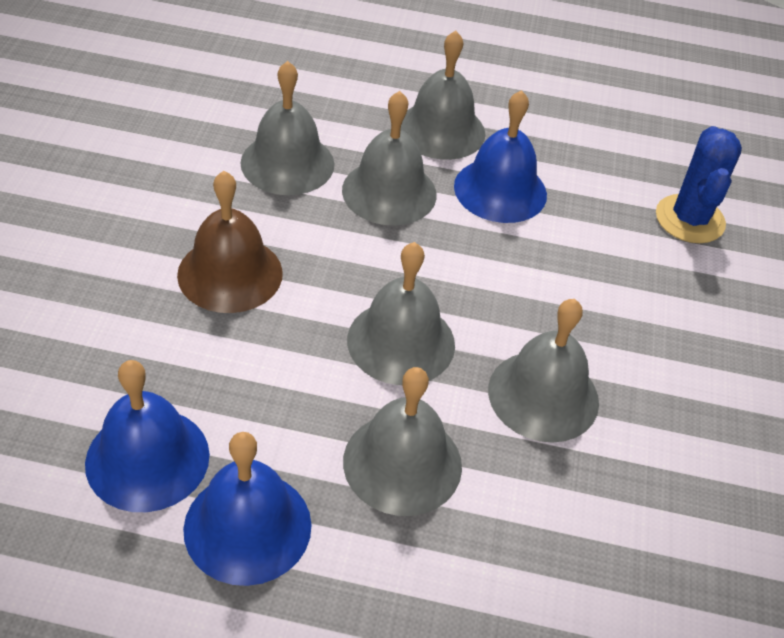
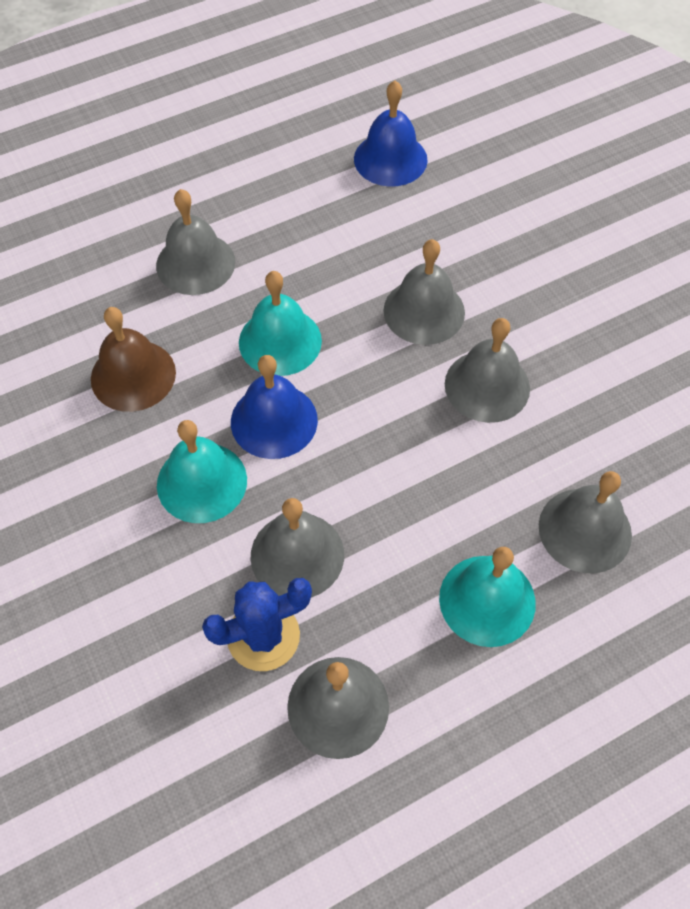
blue bell: 3 -> 2
turquoise bell: 0 -> 3

